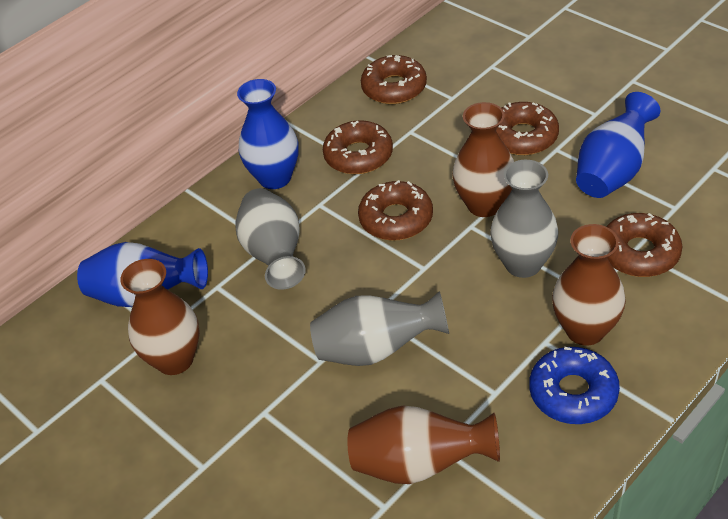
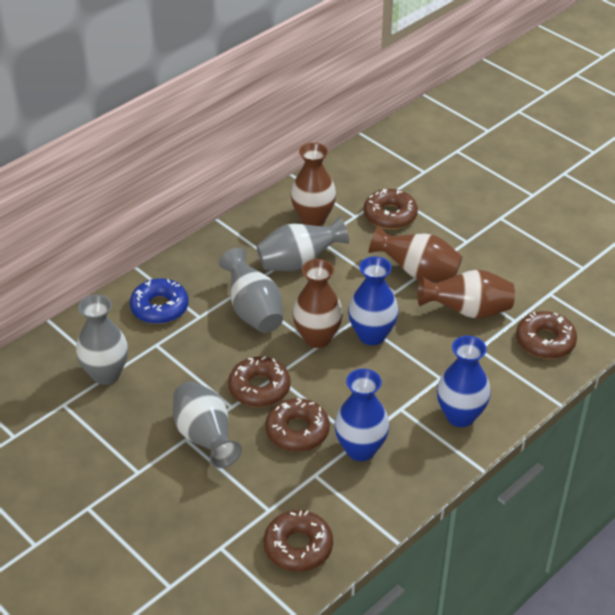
grey vase: 3 -> 4

